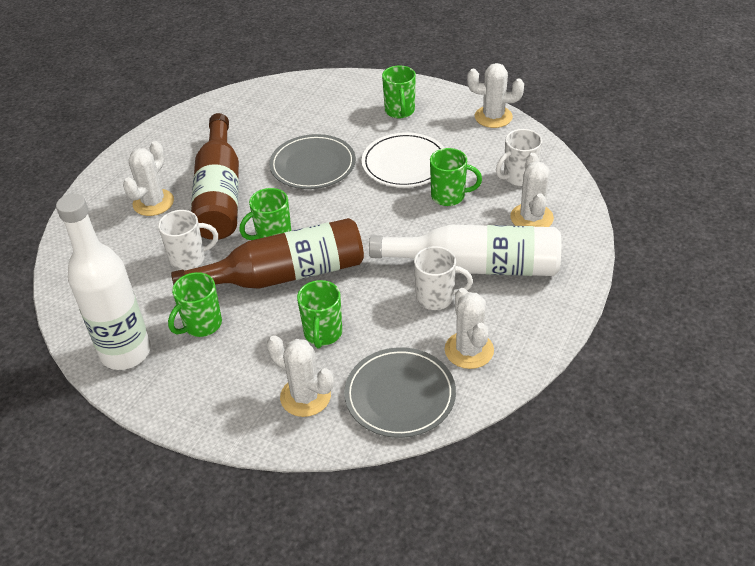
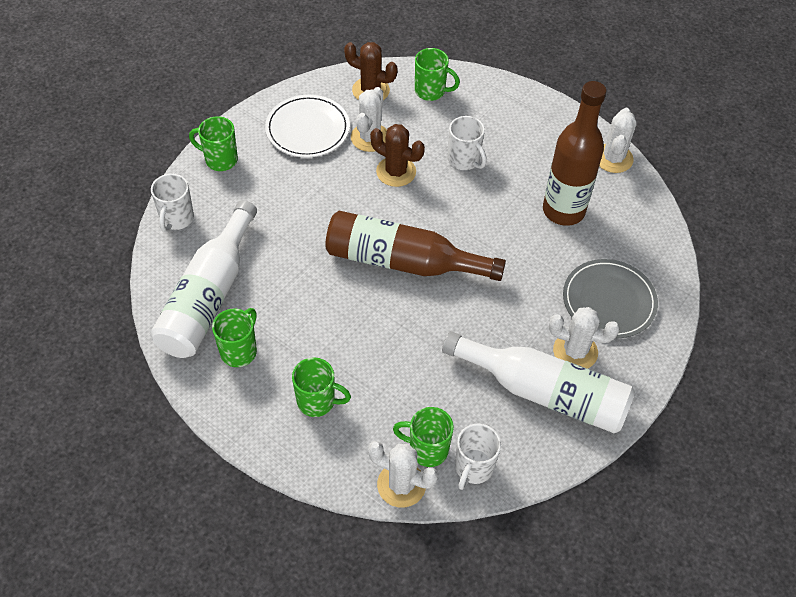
brown cactus: 0 -> 2
grey plate: 2 -> 1
white cactus: 5 -> 4

